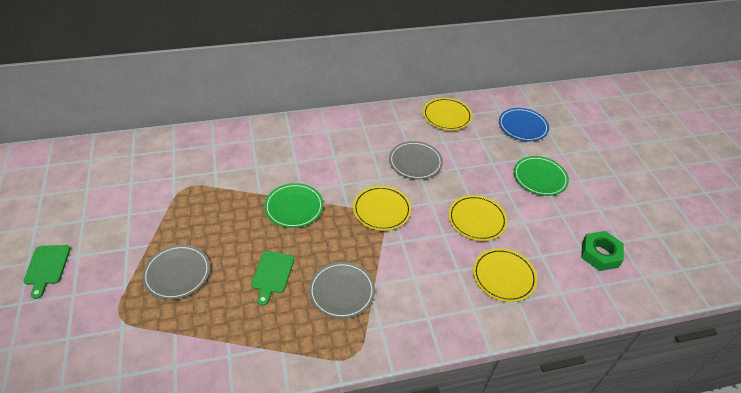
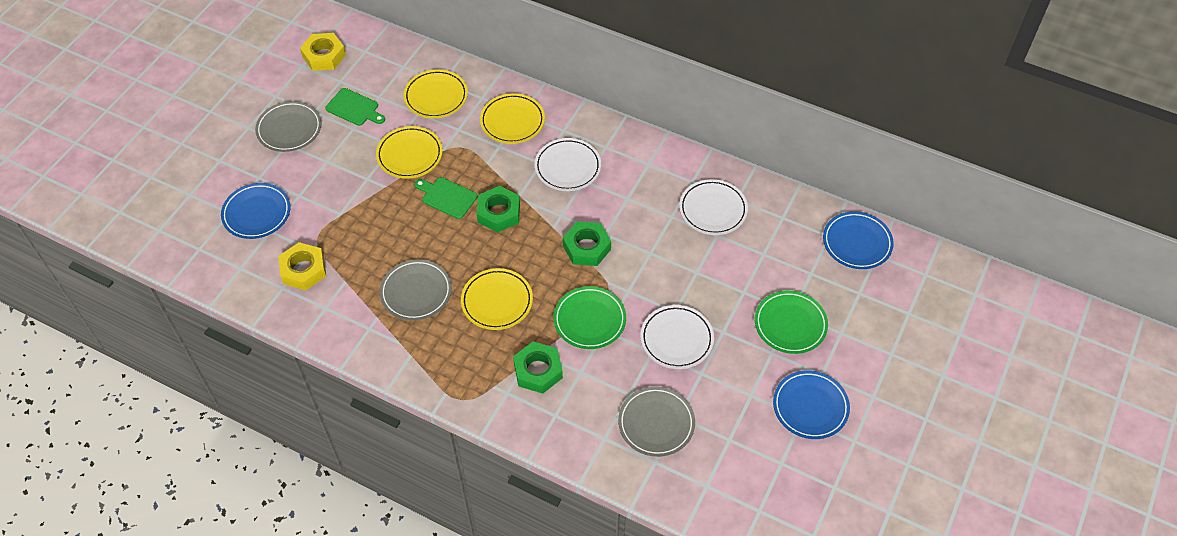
blue plate: 1 -> 3
green nut: 1 -> 3
white plate: 0 -> 3
yellow nut: 0 -> 2

